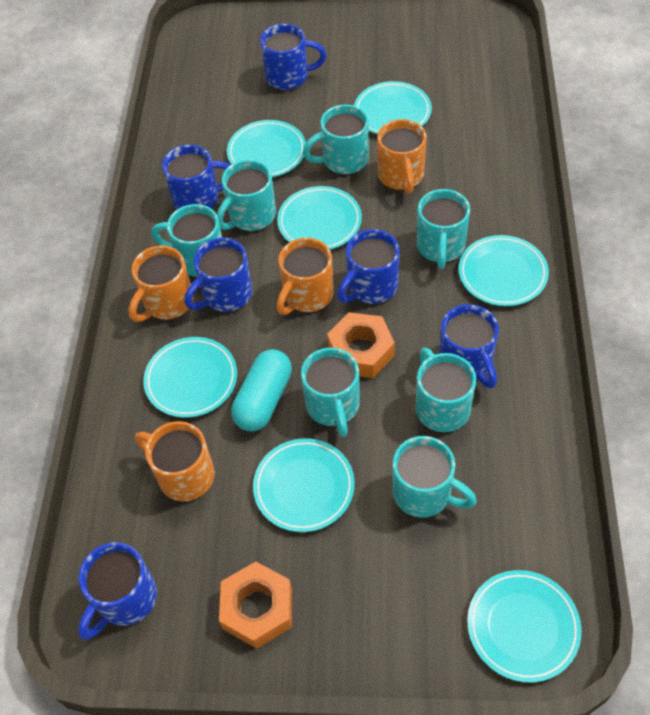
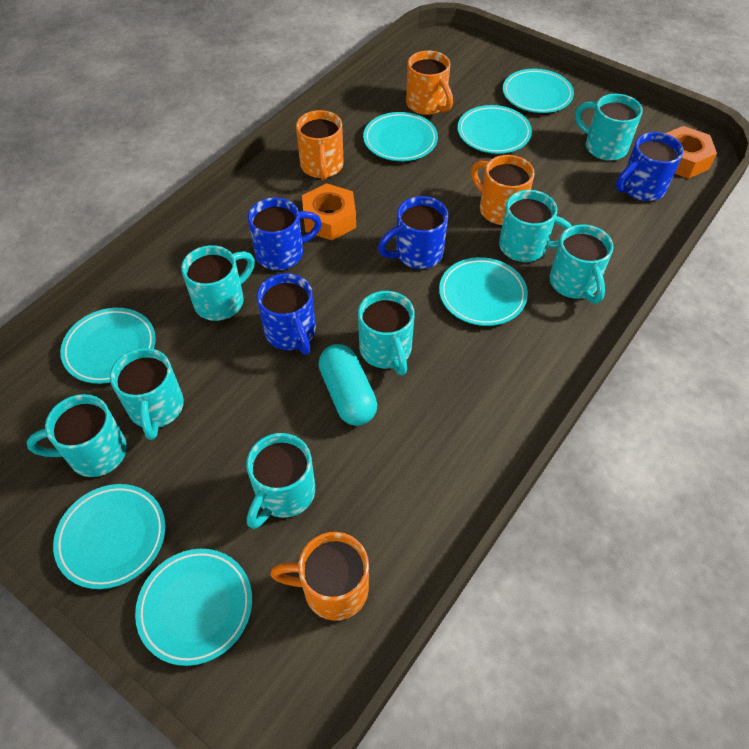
blue mug: 6 -> 4
turquoise mug: 7 -> 8

